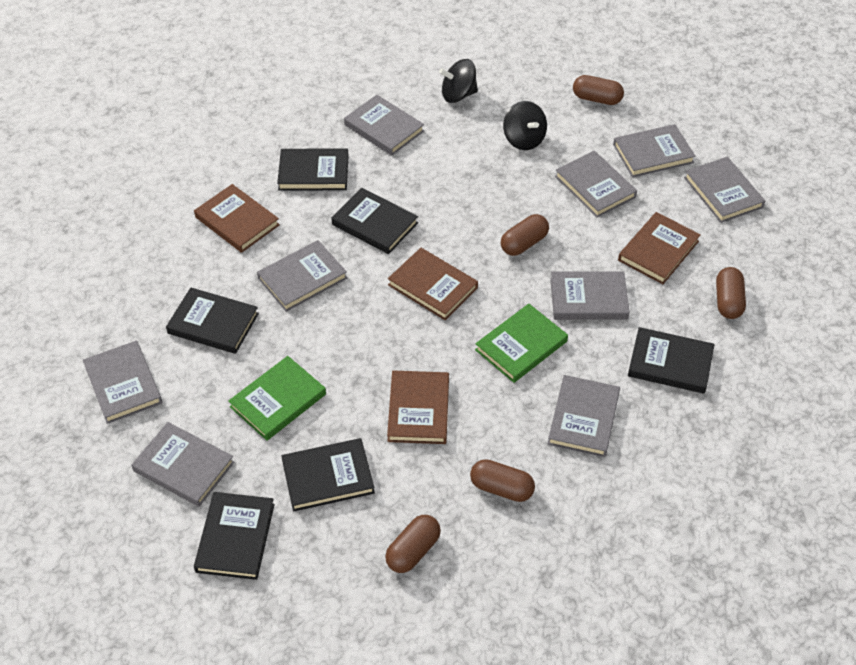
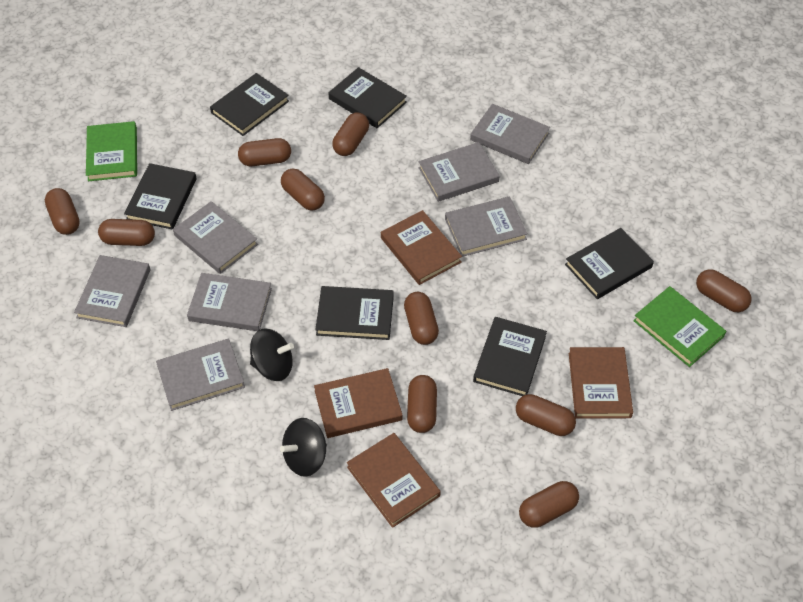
brown capsule: 5 -> 10
grey book: 9 -> 7

